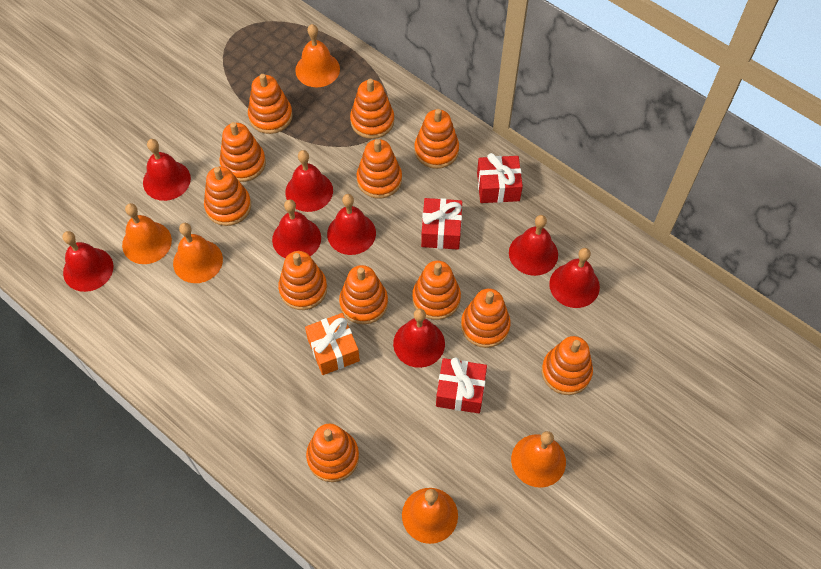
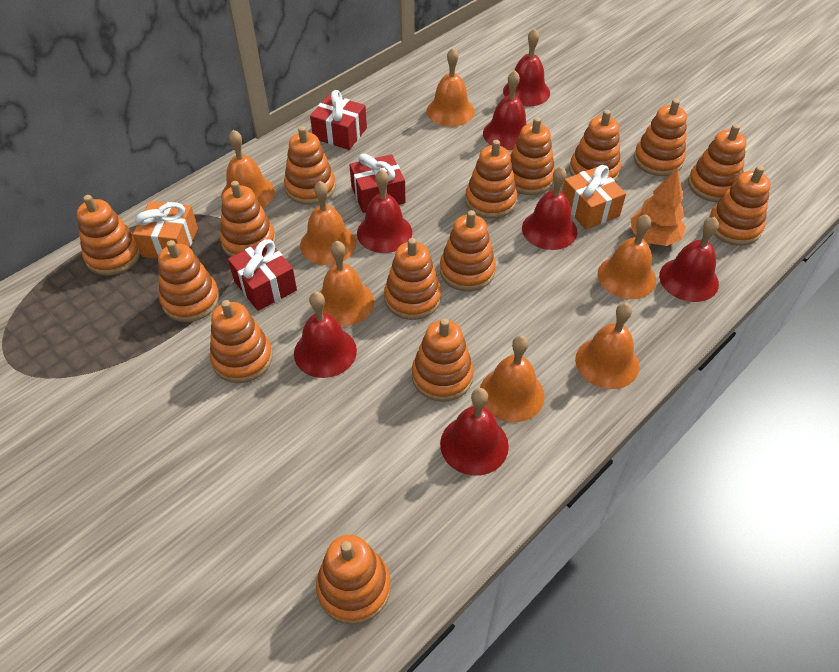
orange bell: 5 -> 7
orange gift: 1 -> 2
orange stacking toy: 12 -> 15
orange tree: 0 -> 1
red bell: 8 -> 7

